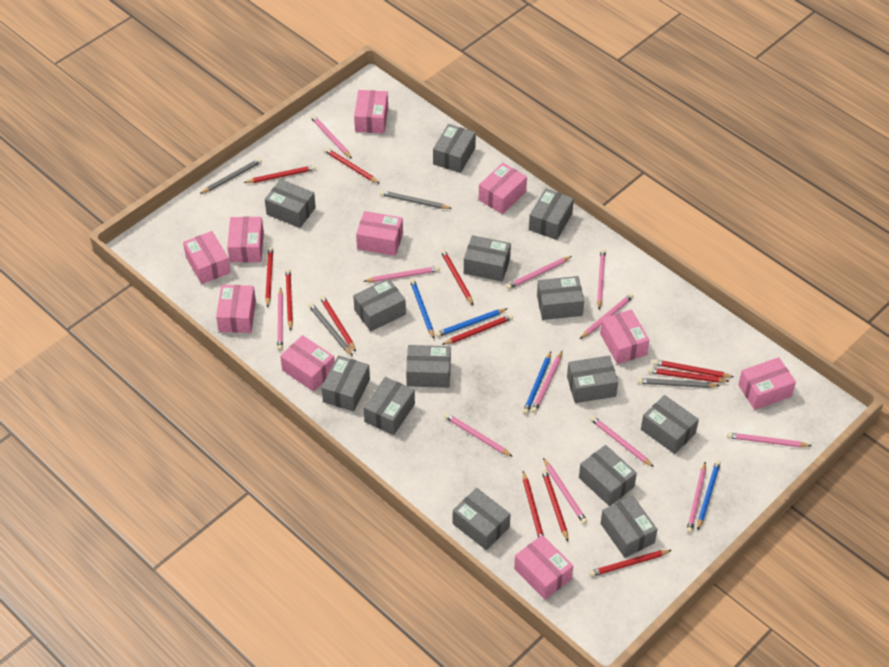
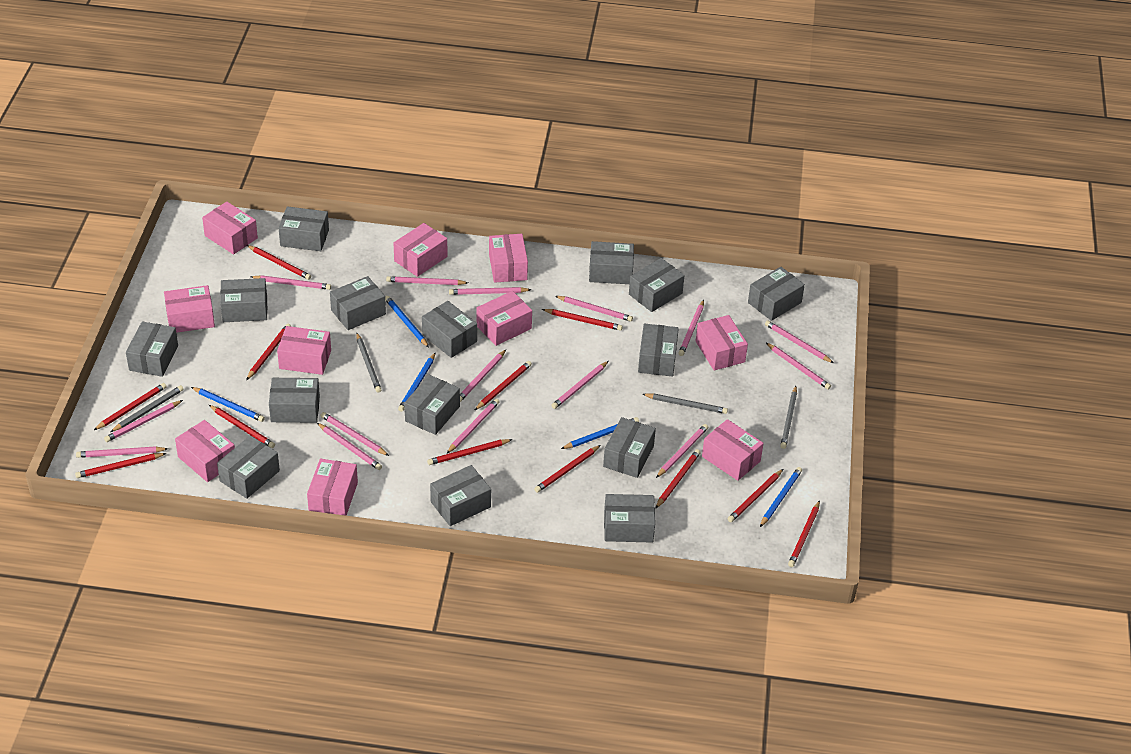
blue pencil: 4 -> 5
grey box: 14 -> 15
pink pencil: 12 -> 15

